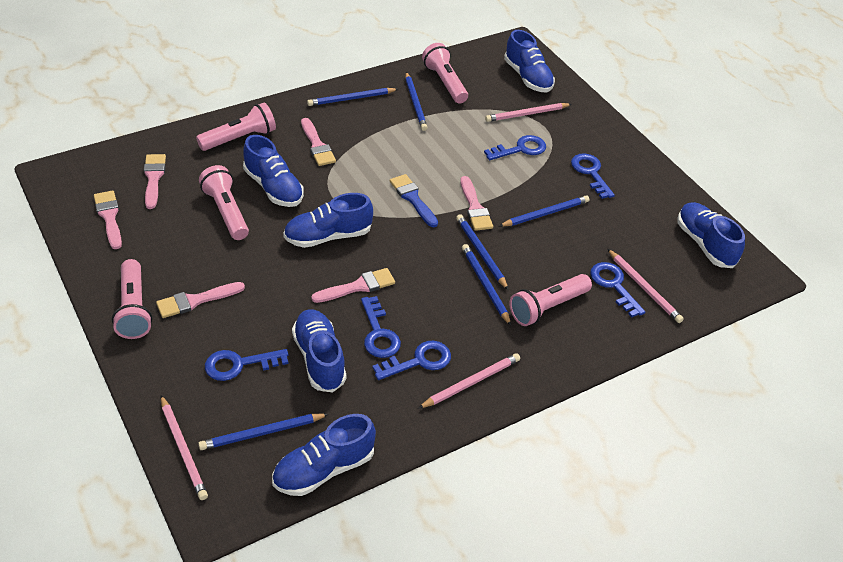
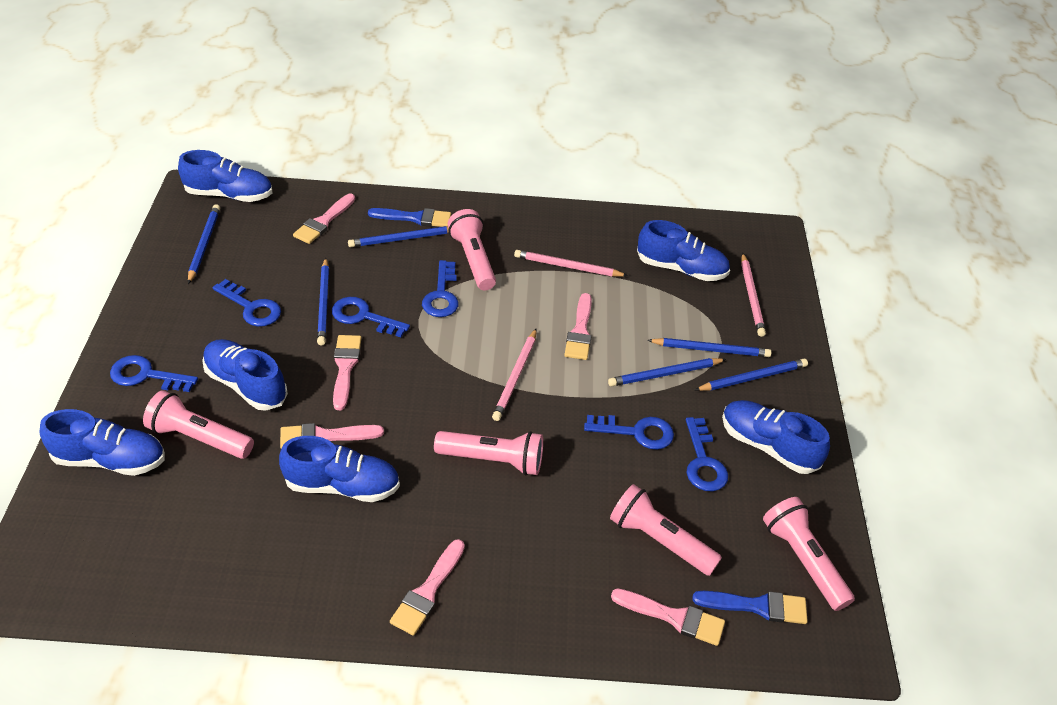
blue brush: 1 -> 2
pink pencil: 4 -> 3

